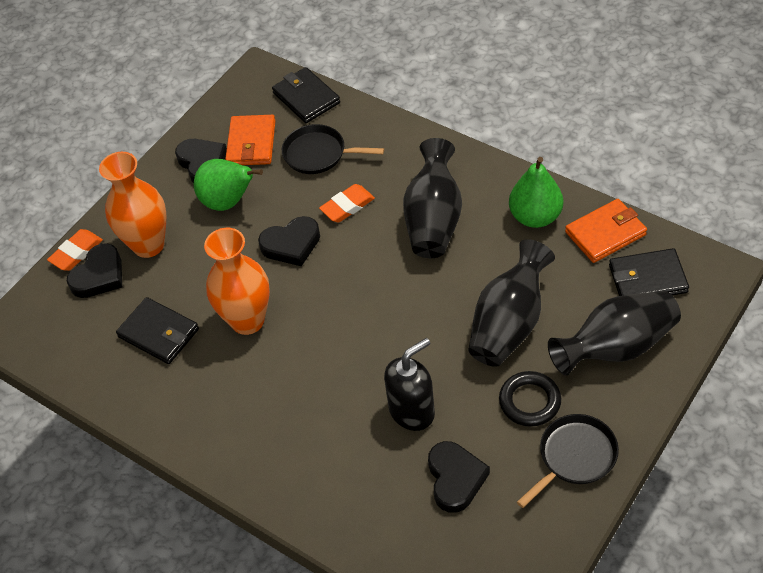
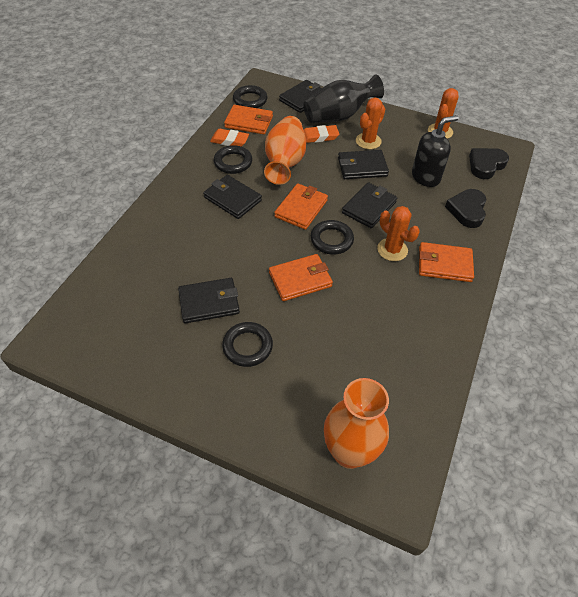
black heart: 4 -> 2
black pan: 2 -> 0
black ring: 1 -> 4
black vase: 3 -> 1
black wallet: 3 -> 5
green pear: 2 -> 0
orange cactus: 0 -> 3
orange wallet: 2 -> 4

